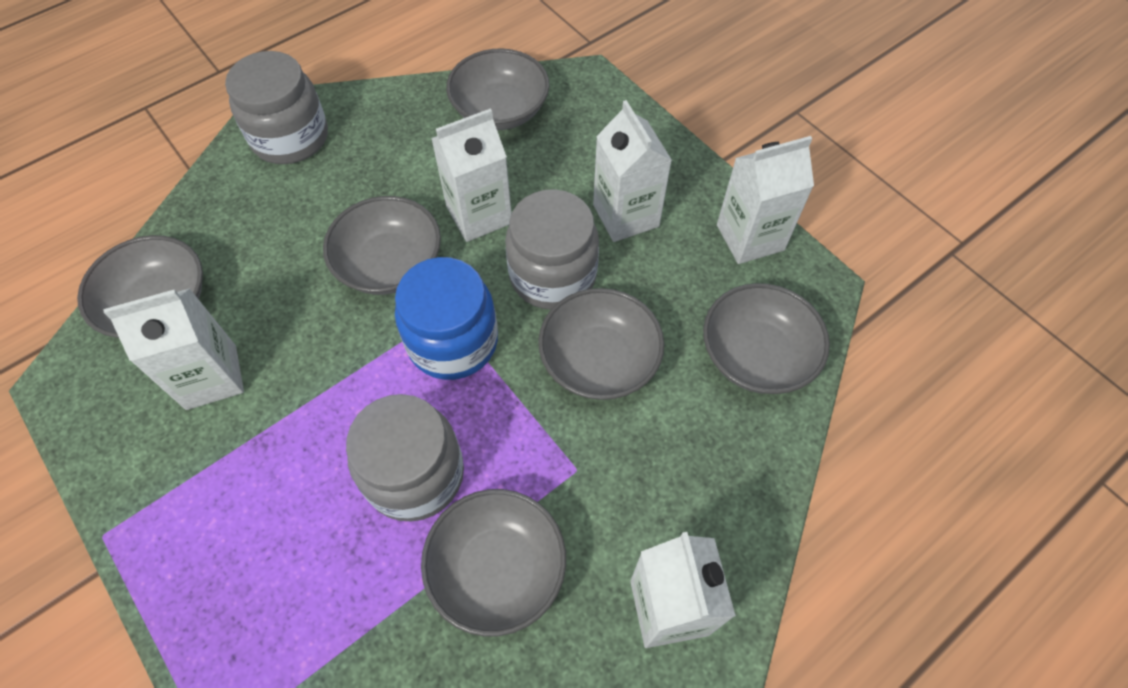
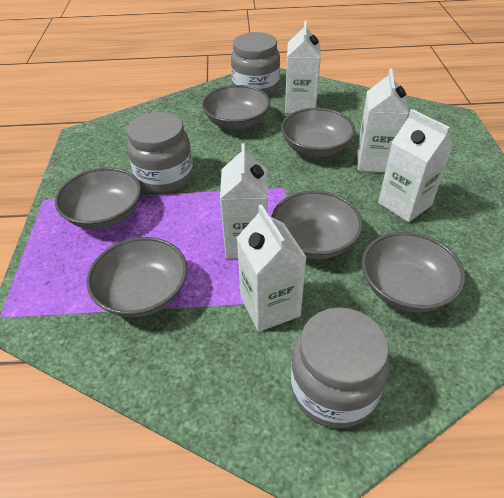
blue jar: 1 -> 0

